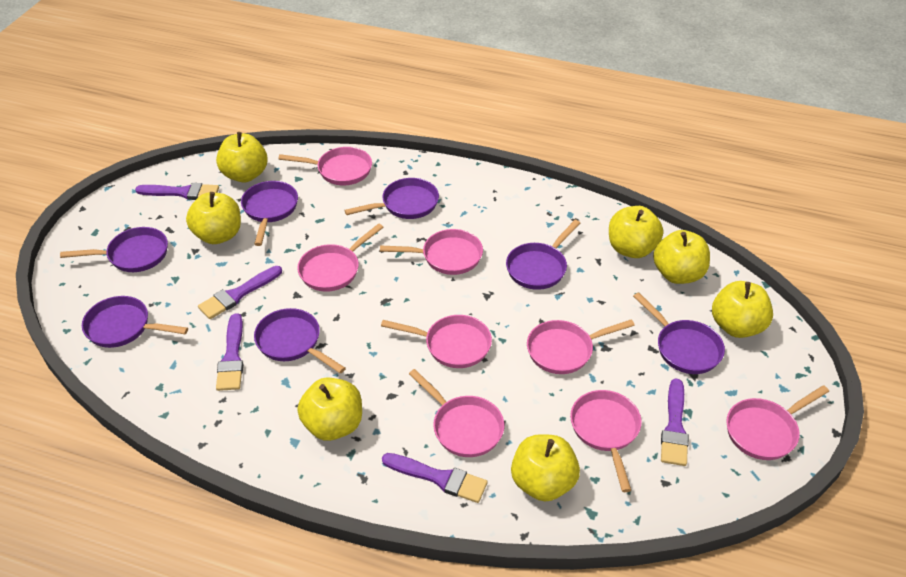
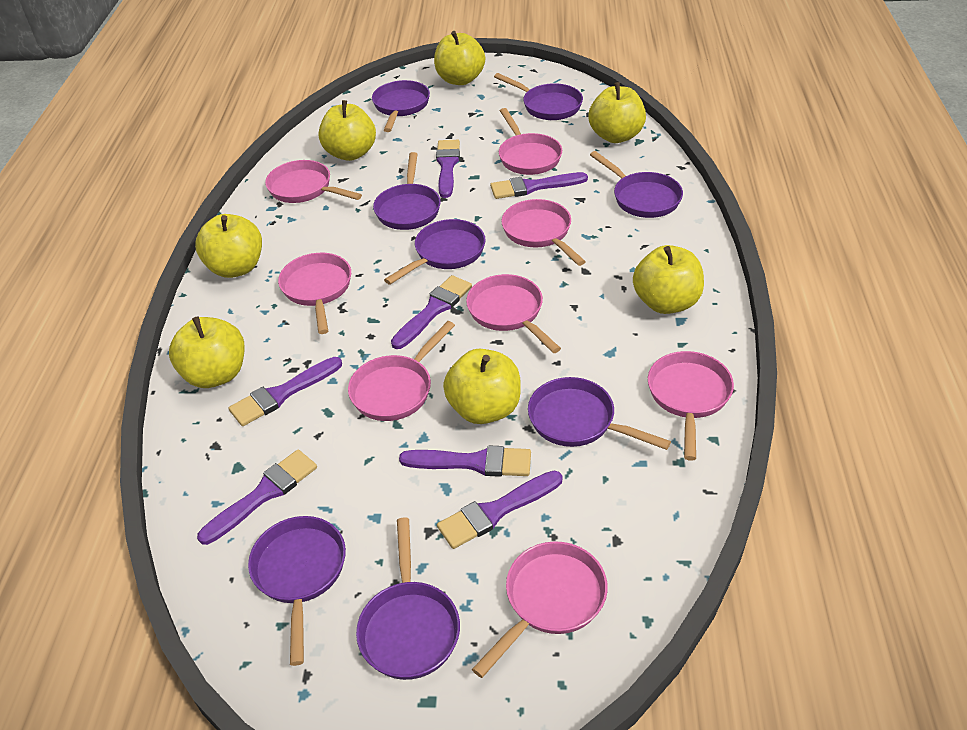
purple brush: 5 -> 7
purple pan: 7 -> 8

